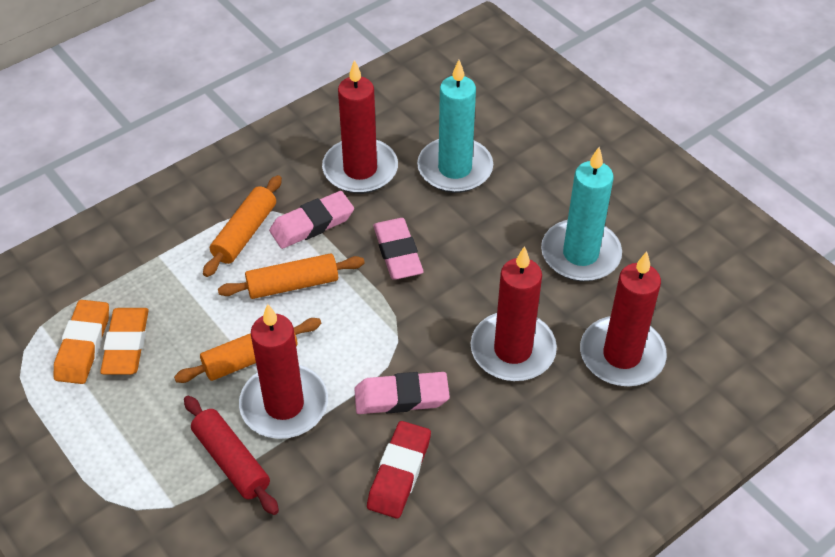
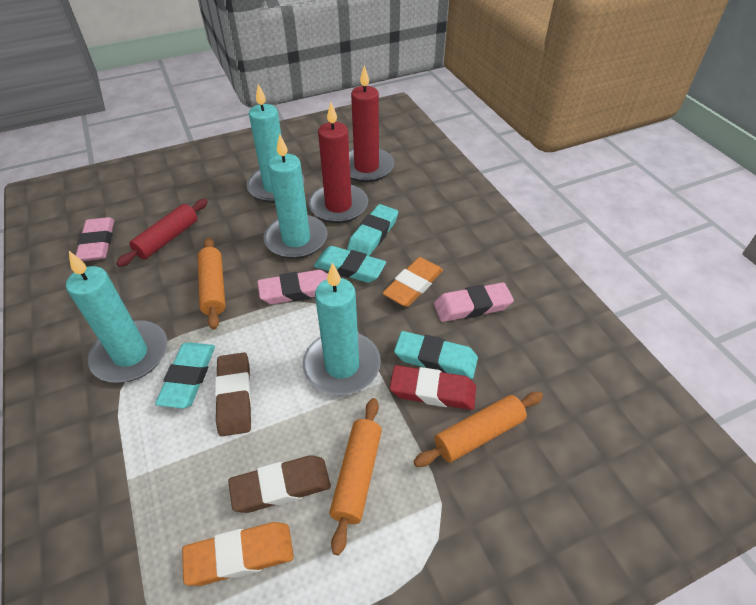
brown eraser: 0 -> 2
red candle: 4 -> 2
turquoise candle: 2 -> 4
turquoise eraser: 0 -> 4

